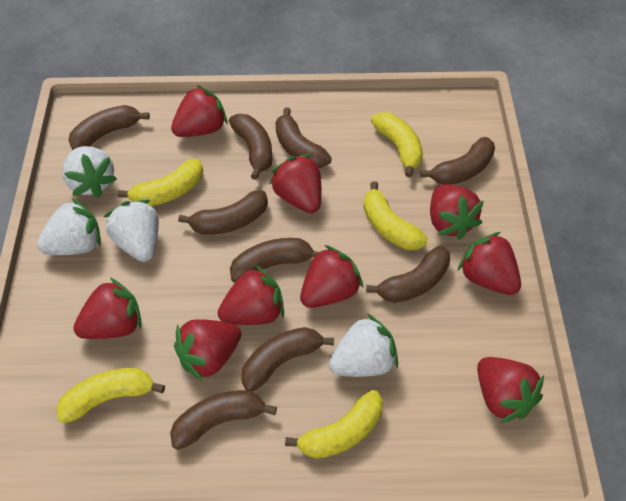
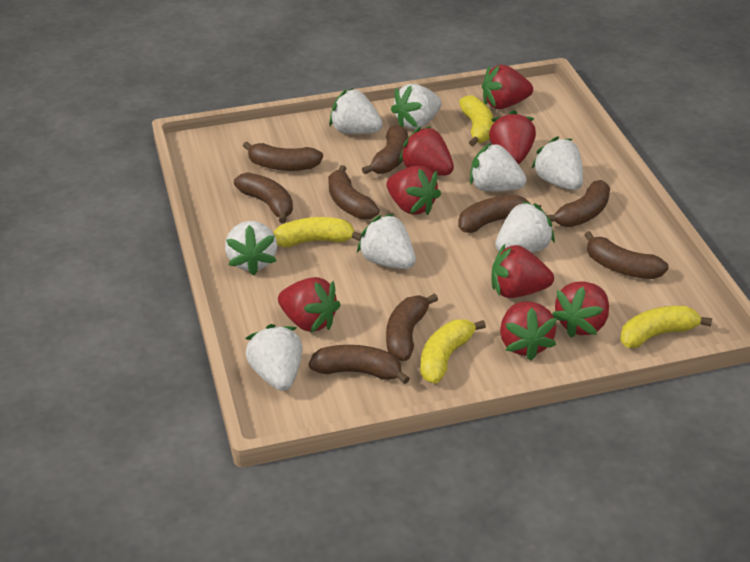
red strawberry: 9 -> 8
white strawberry: 4 -> 8
yellow banana: 5 -> 4

